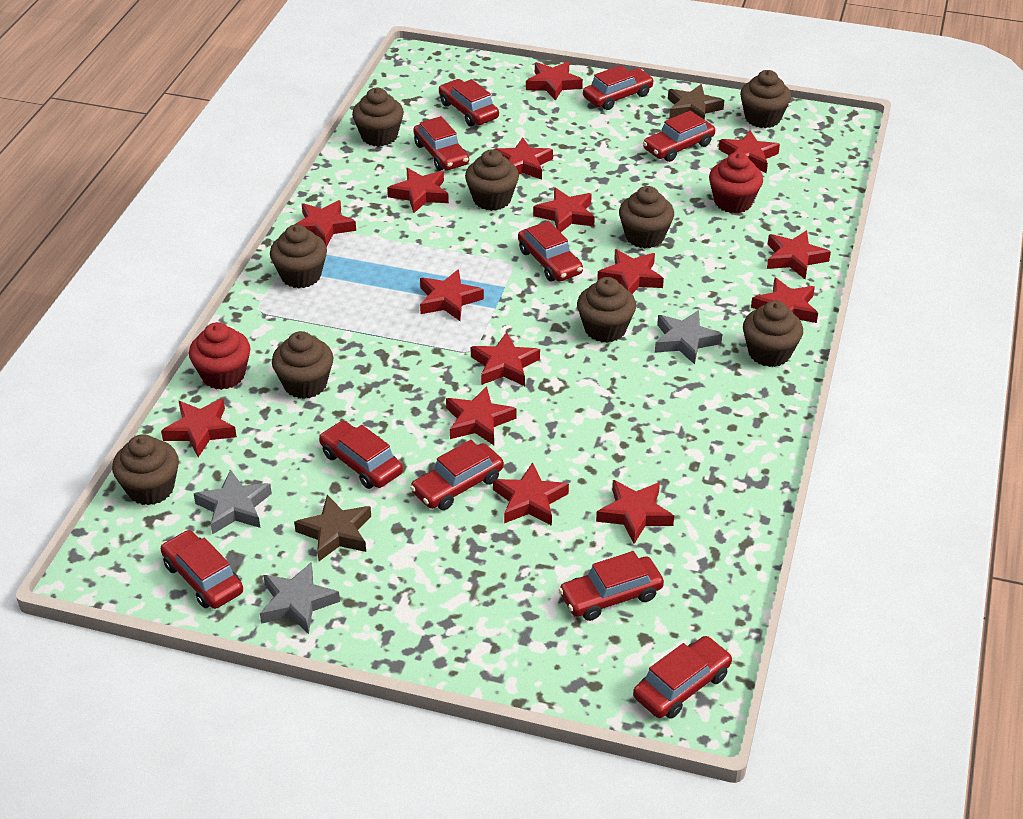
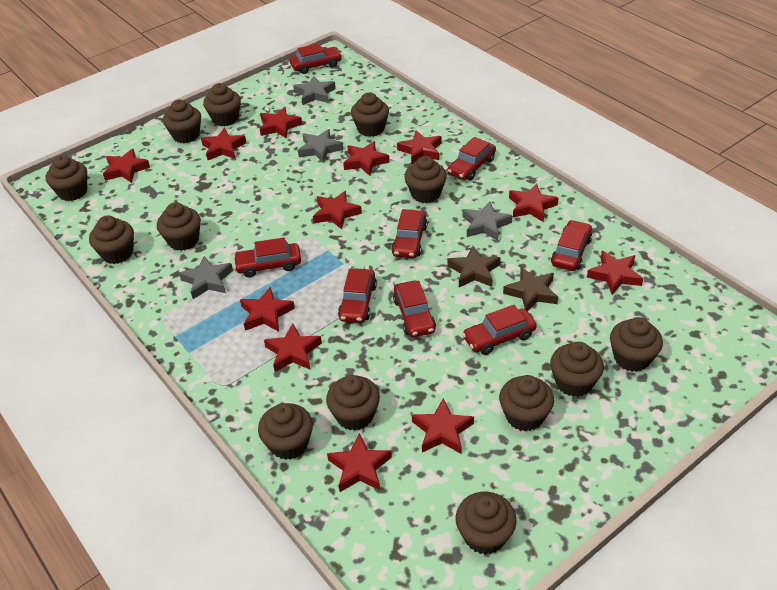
brown cupcake: 9 -> 13
grey star: 3 -> 4
red car: 10 -> 8
red cupcake: 2 -> 0
red star: 15 -> 12

